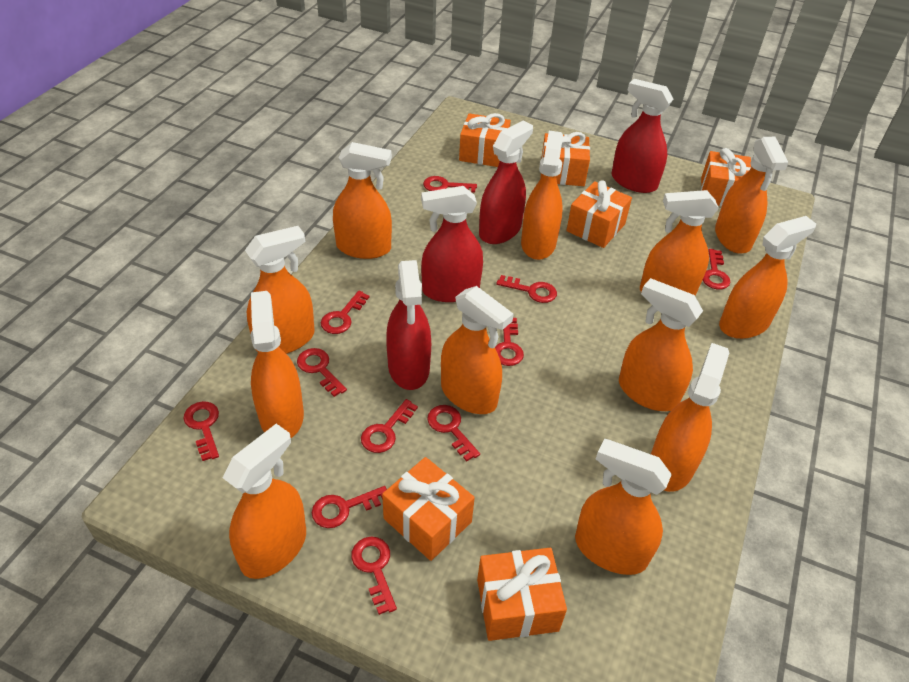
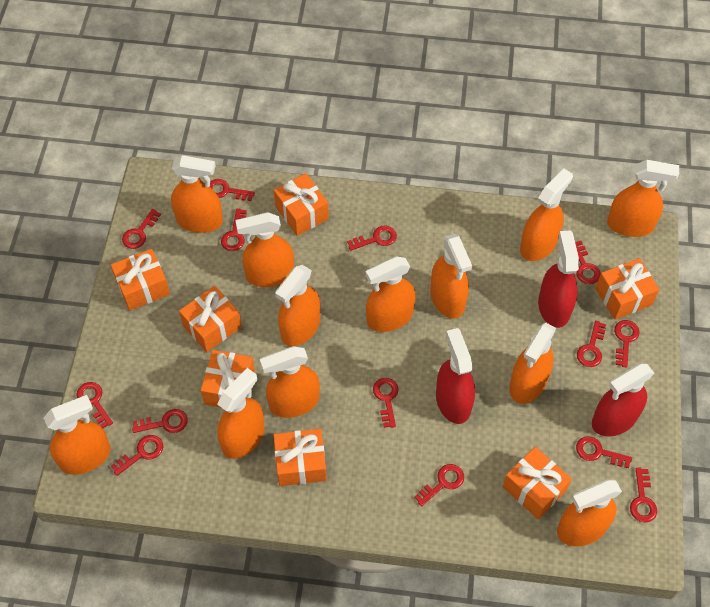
orange gift: 6 -> 7
red key: 11 -> 14
red spray bottle: 4 -> 3

